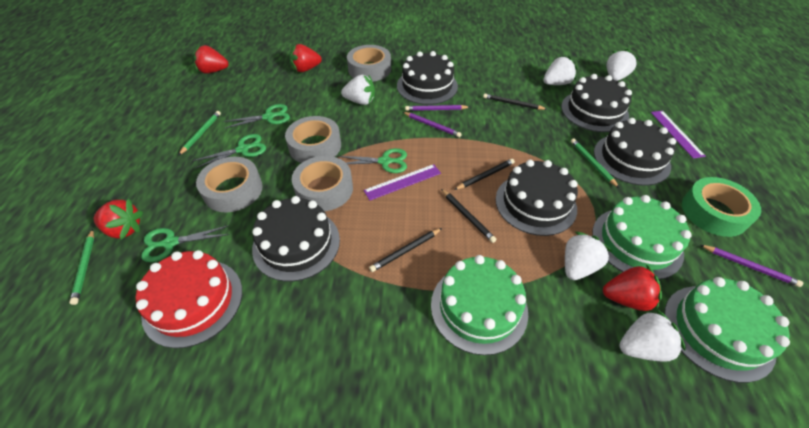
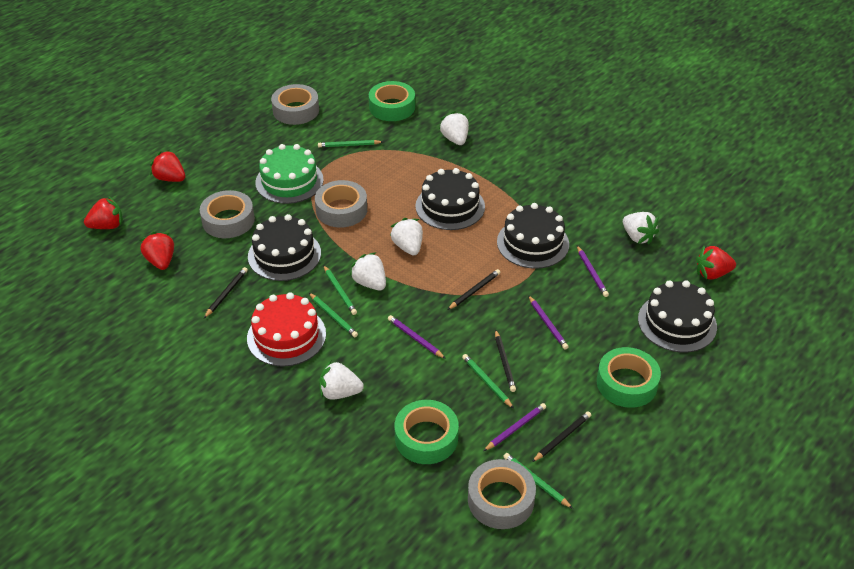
black cake: 5 -> 4
green cake: 3 -> 1
green pencil: 3 -> 5
green scissors: 4 -> 0
green tape: 1 -> 3
purple pencil: 3 -> 4
purple ruler: 2 -> 0

